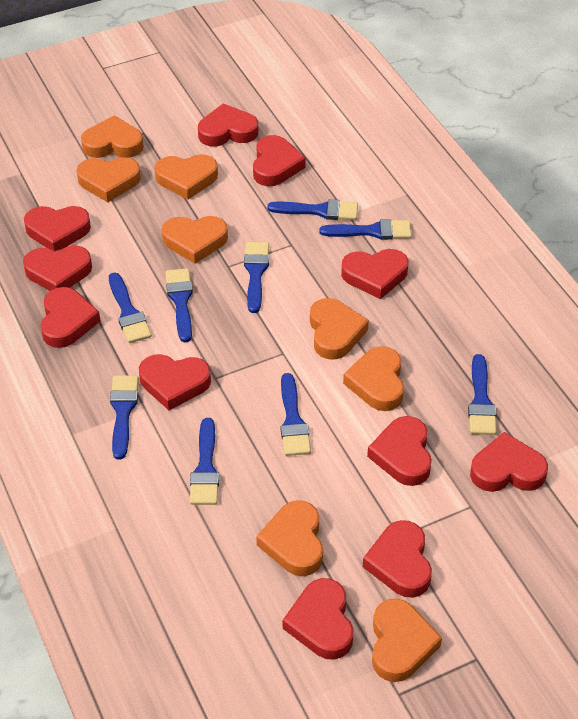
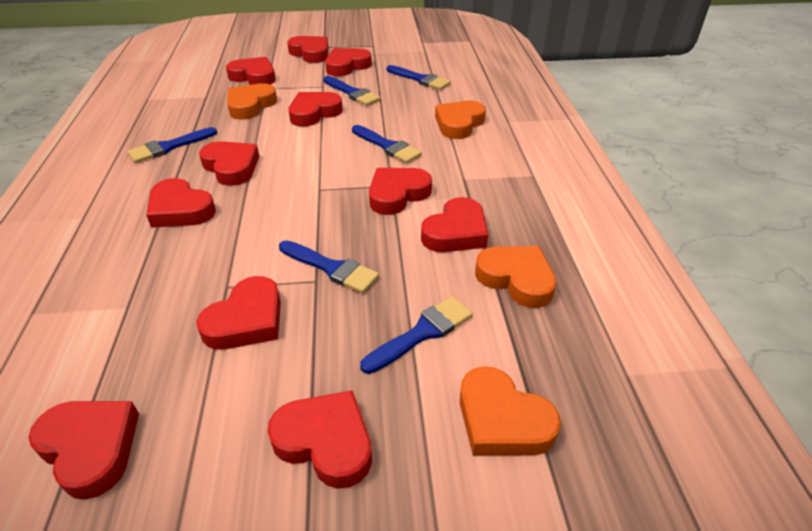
blue brush: 9 -> 6
orange heart: 8 -> 4

